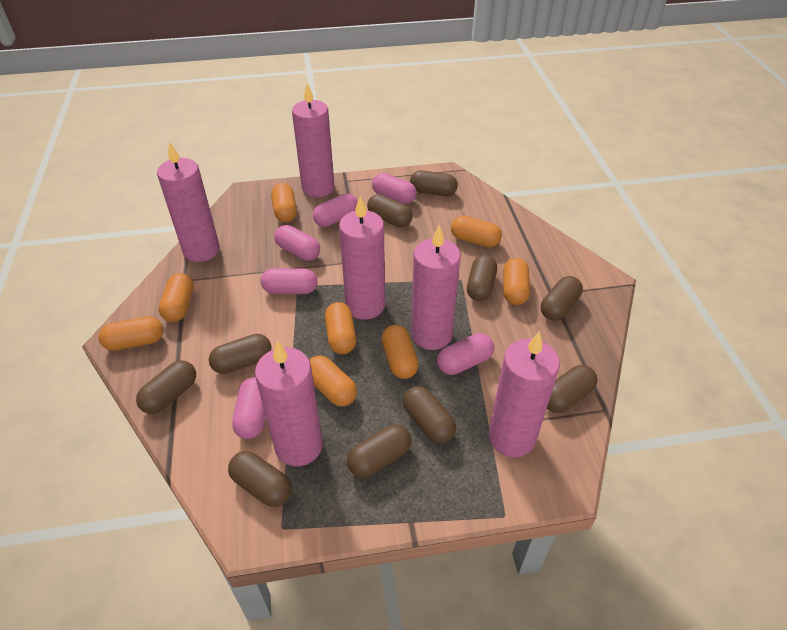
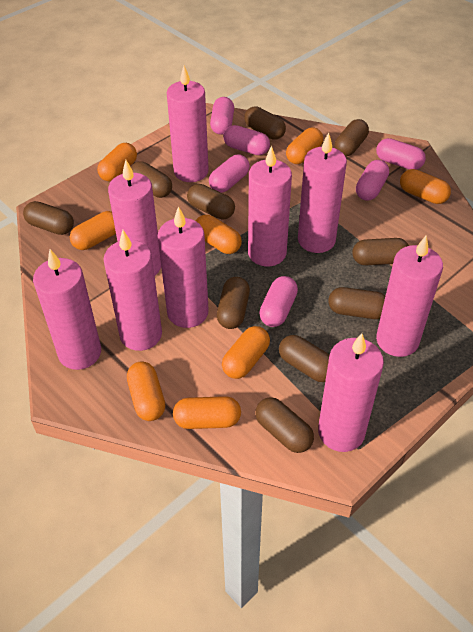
pink candle: 6 -> 9

